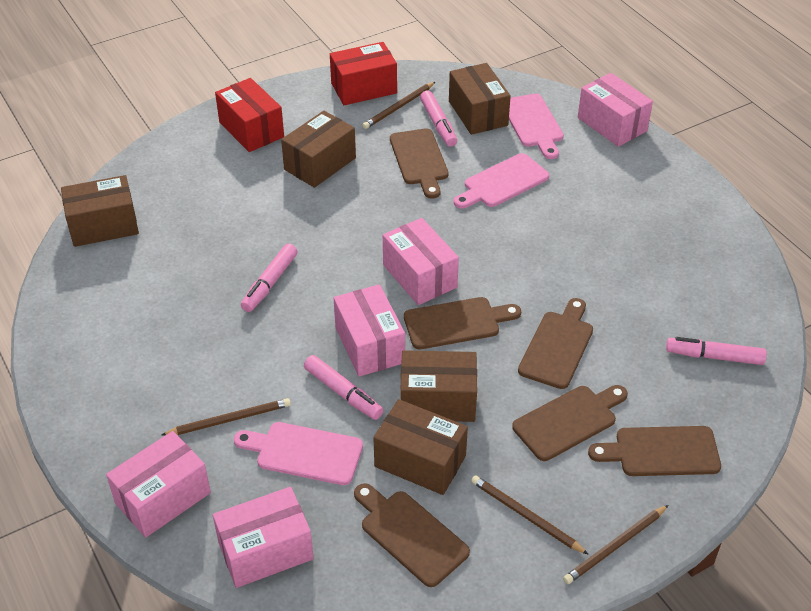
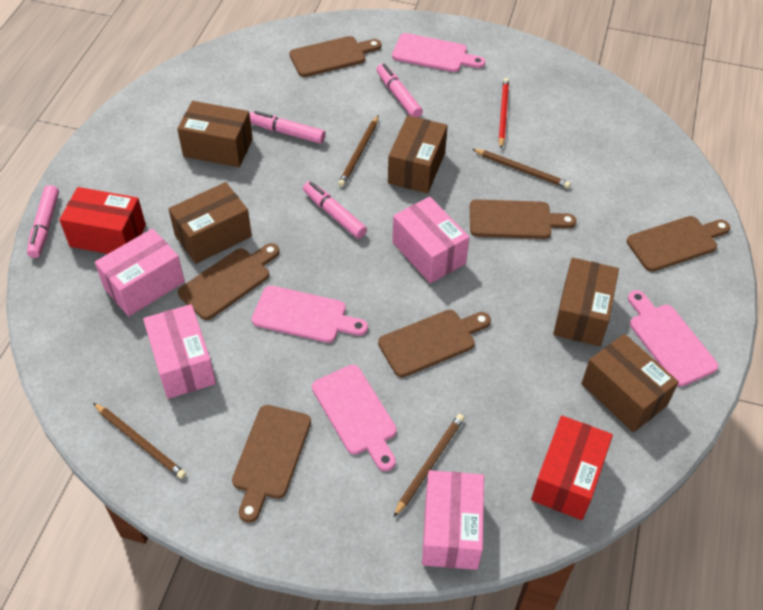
pink box: 5 -> 4
pink cutting board: 3 -> 4
red pencil: 0 -> 1

